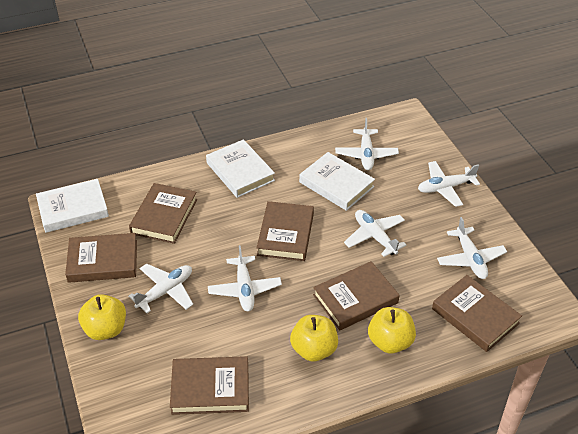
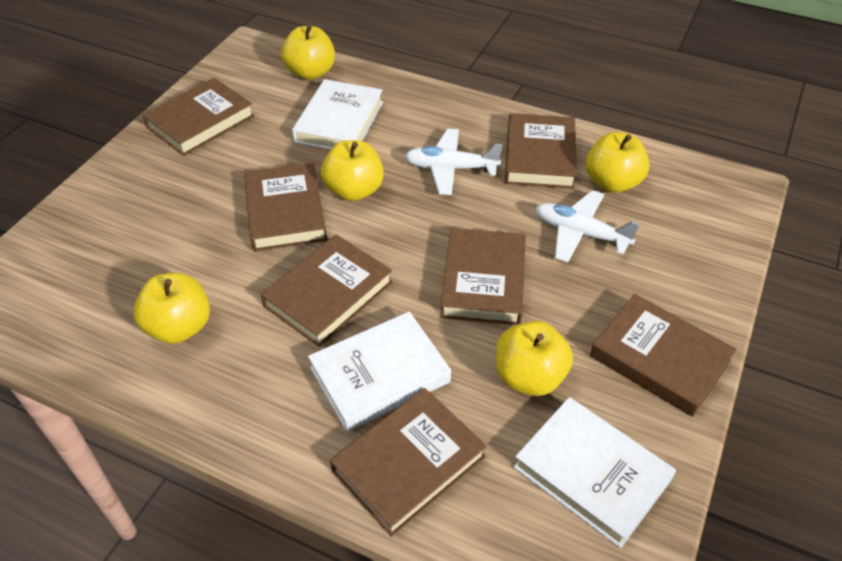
brown book: 6 -> 7
white plane: 6 -> 2
yellow apple: 3 -> 5

